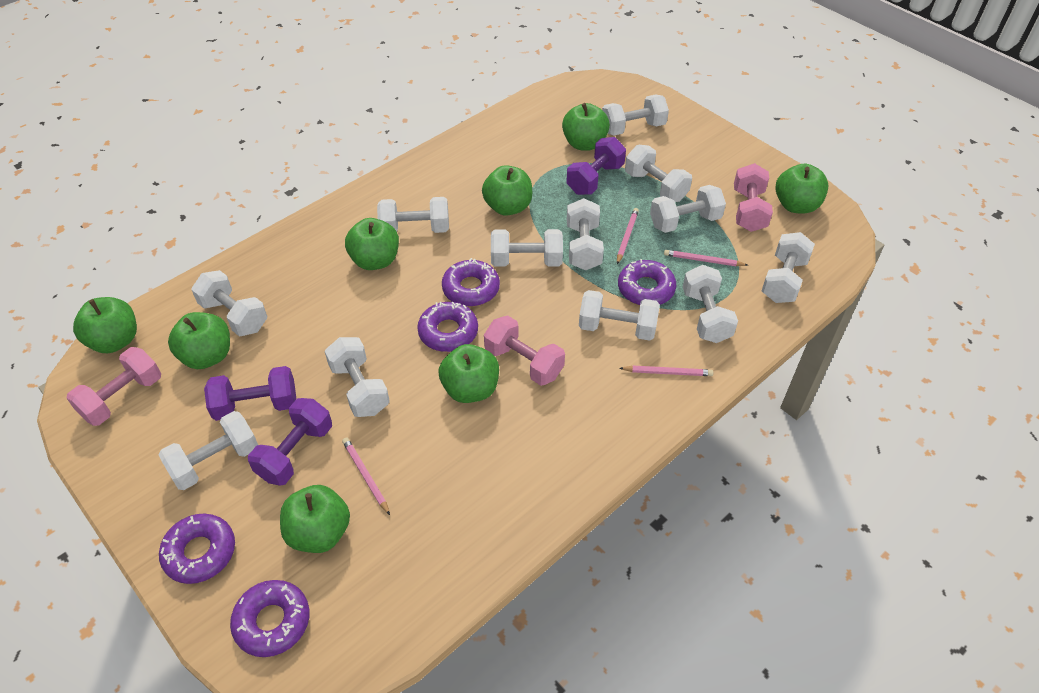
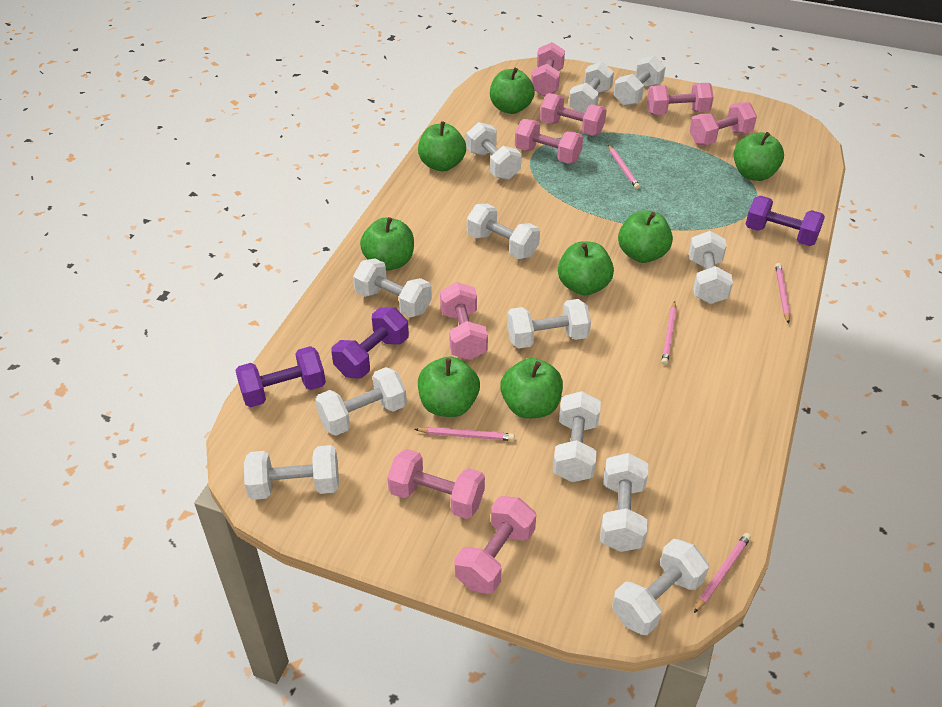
pink dumbbell: 3 -> 8
pink pencil: 4 -> 5
purple donut: 5 -> 0

